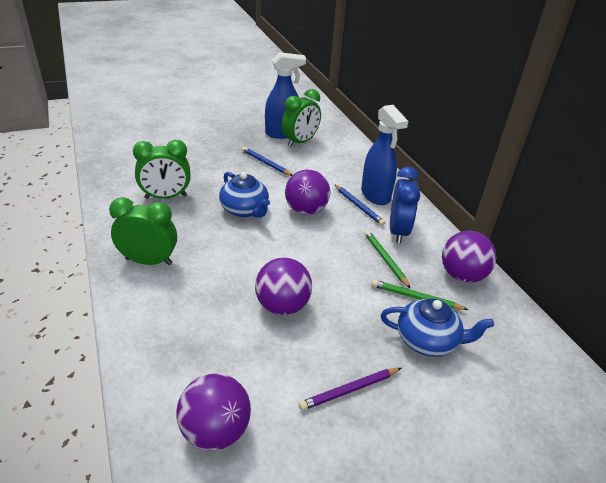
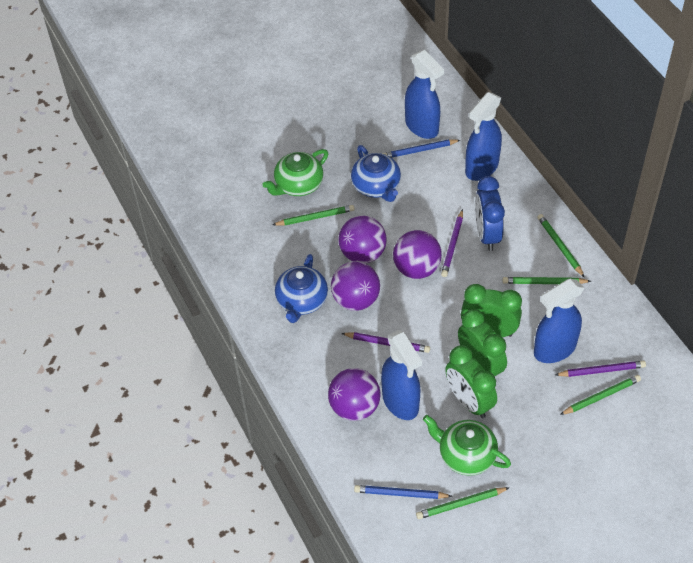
blue spray bottle: 2 -> 4
green pencil: 2 -> 5
green teapot: 0 -> 2
purple pencil: 1 -> 3

